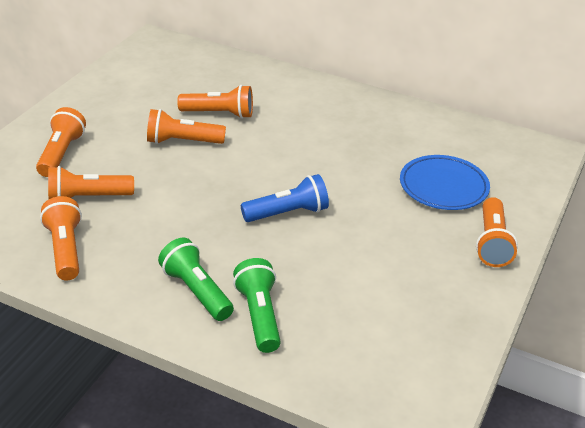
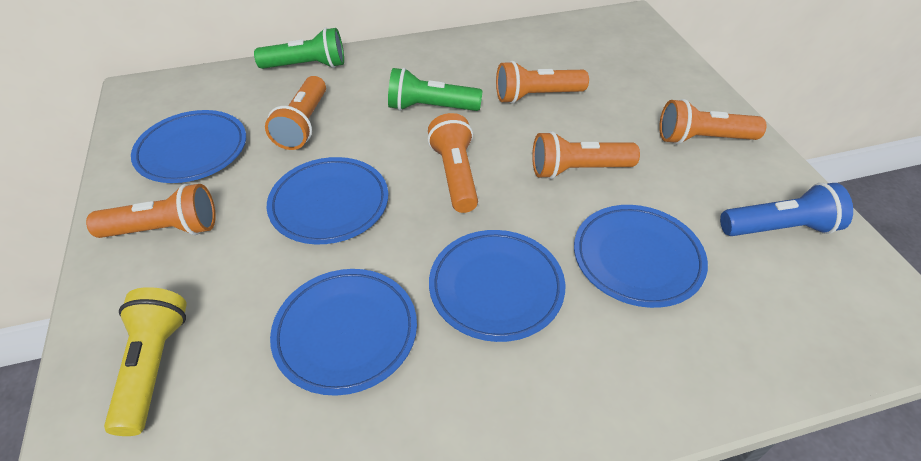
blue plate: 1 -> 5
yellow flashlight: 0 -> 1

